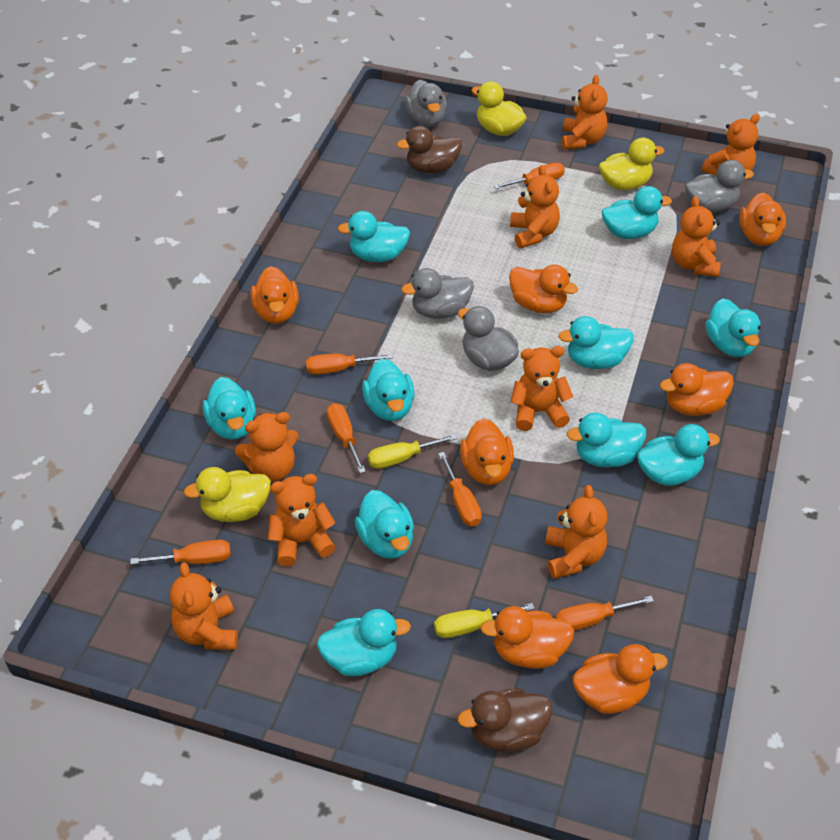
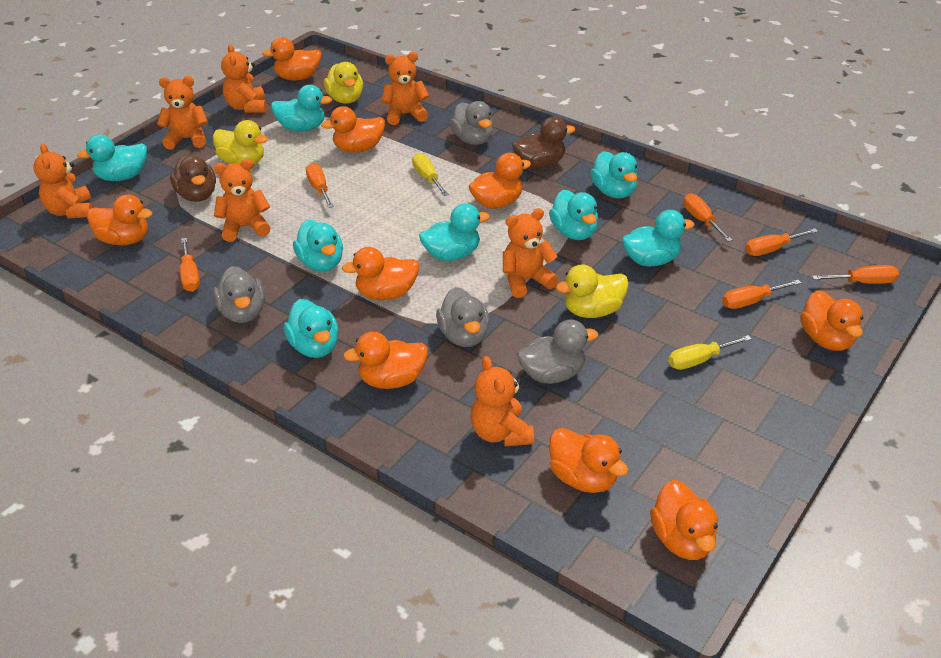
orange duck: 7 -> 9
orange teddy bear: 9 -> 7
turquoise duck: 10 -> 8

